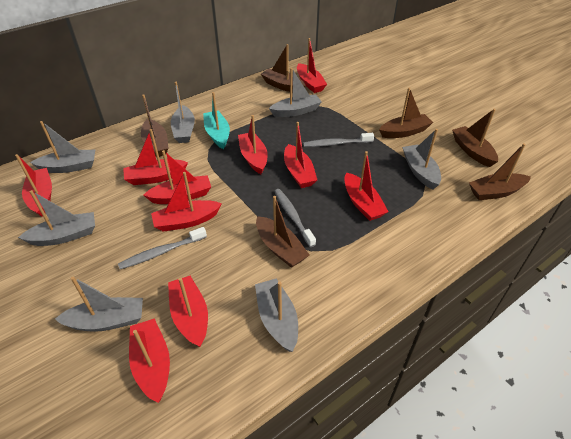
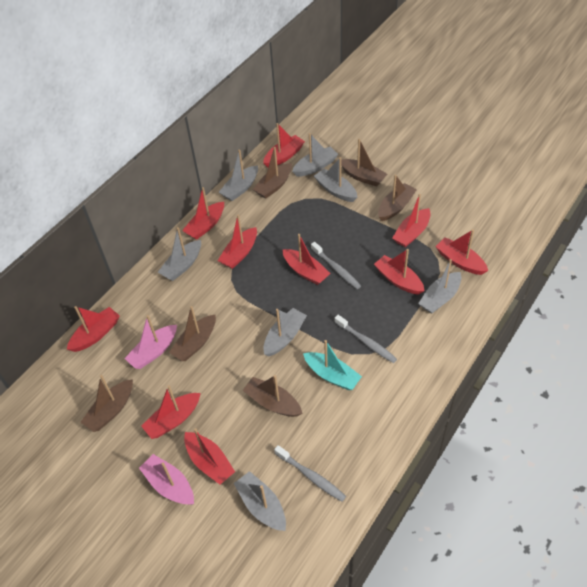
pink boat: 0 -> 2

